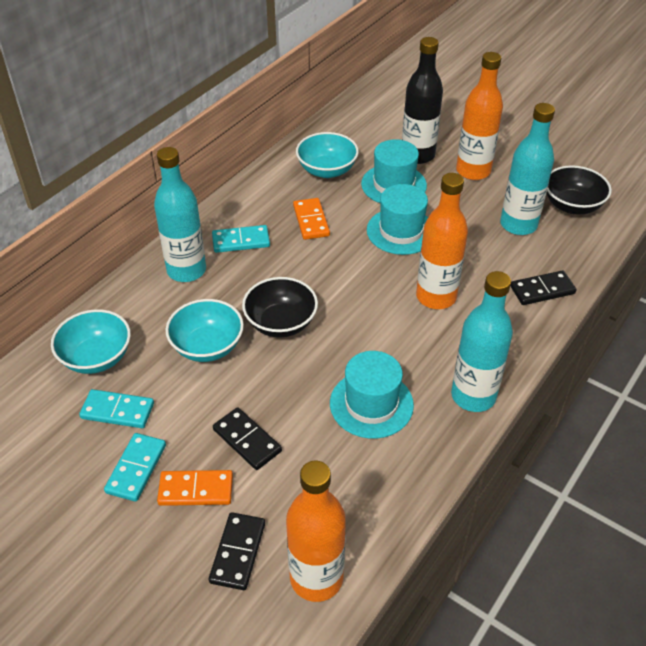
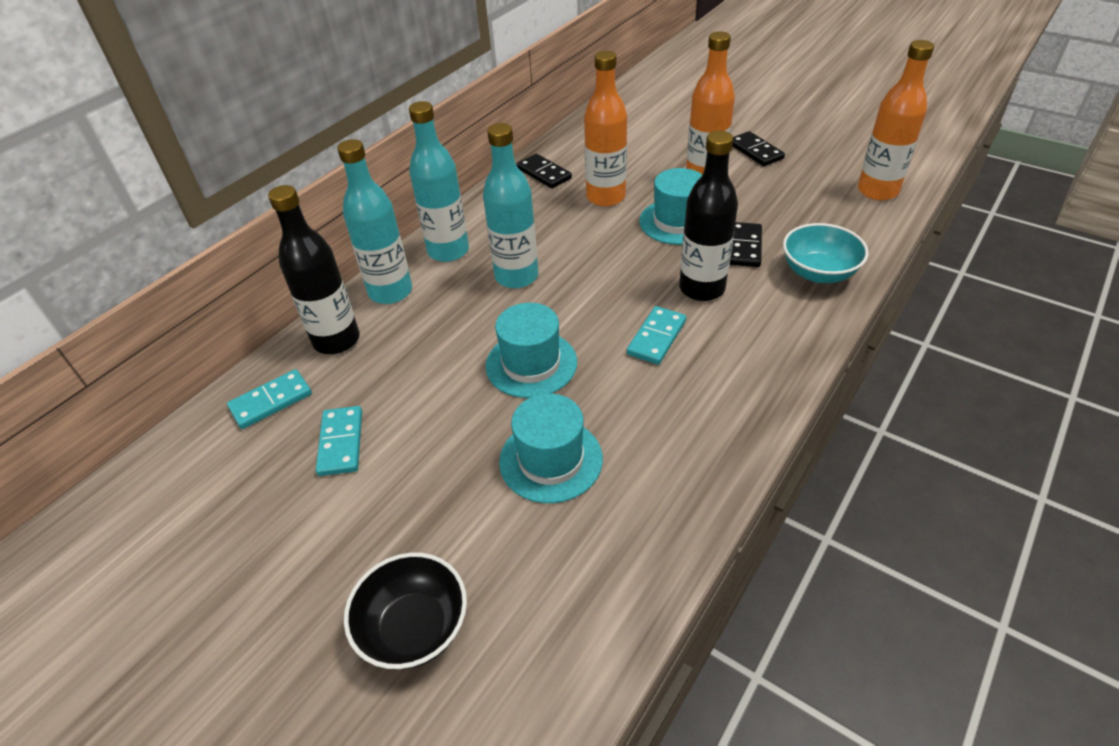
black bottle: 1 -> 2
black bowl: 2 -> 1
orange domino: 2 -> 0
turquoise bowl: 3 -> 1

